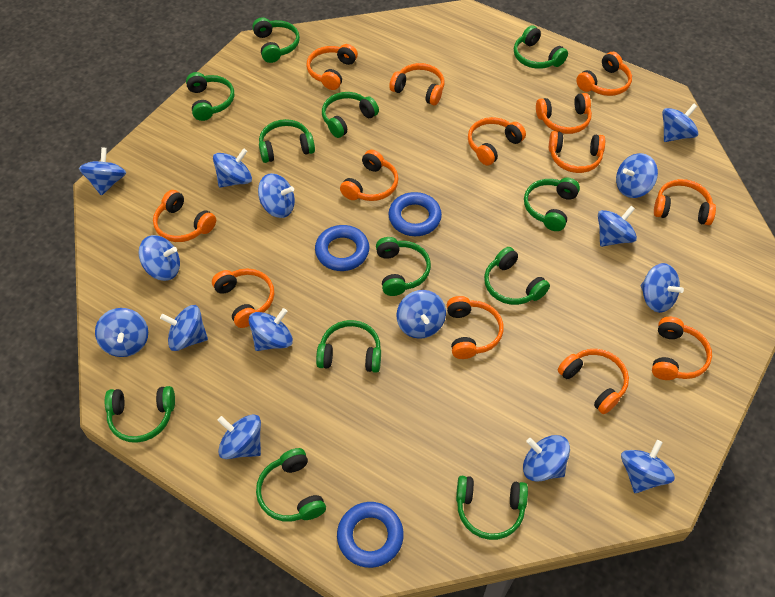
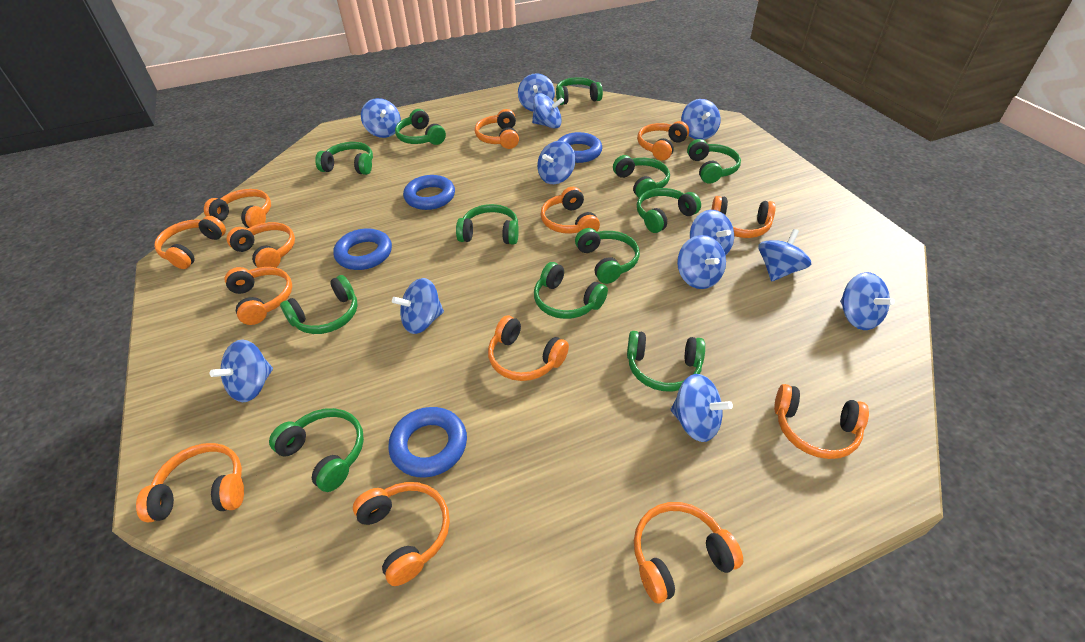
blue ring: 3 -> 4
blue spinning top: 15 -> 12

